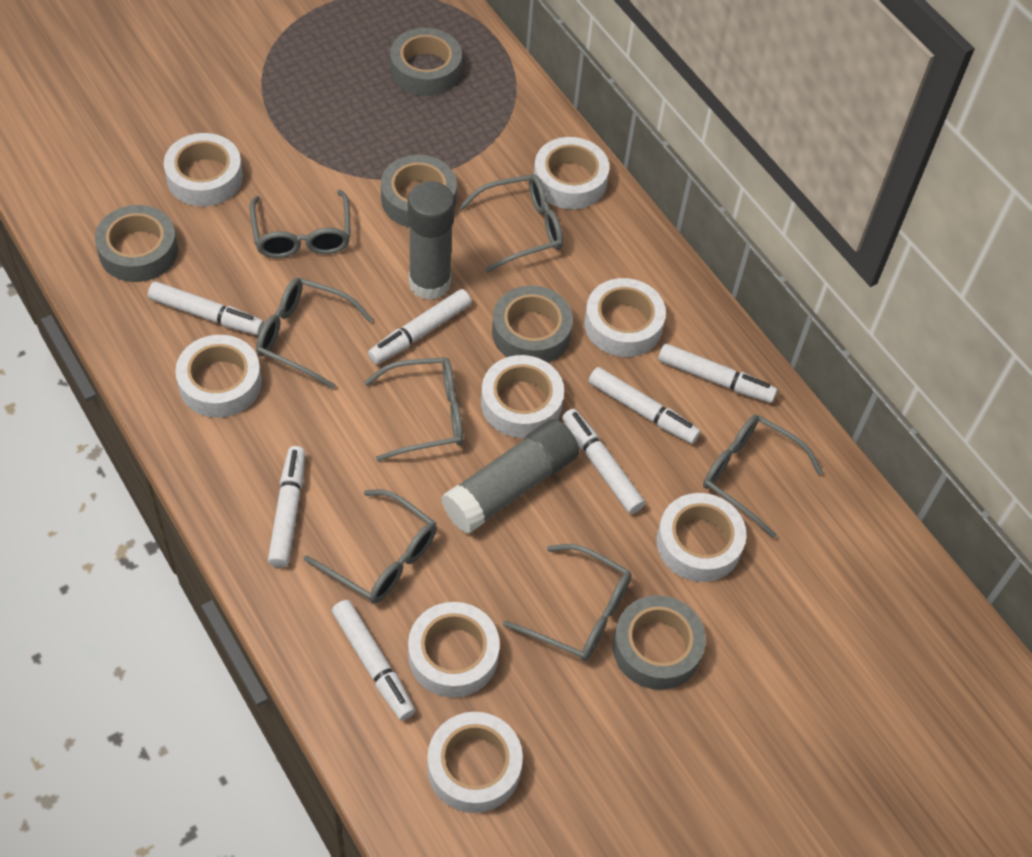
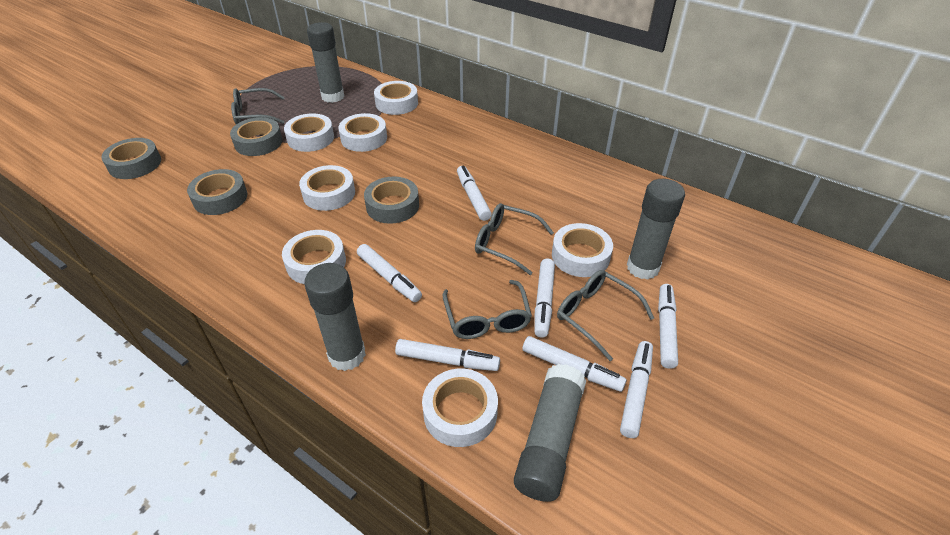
grey glasses: 7 -> 4
grey glue stick: 2 -> 4
grey tape: 5 -> 4
white tape: 8 -> 7

